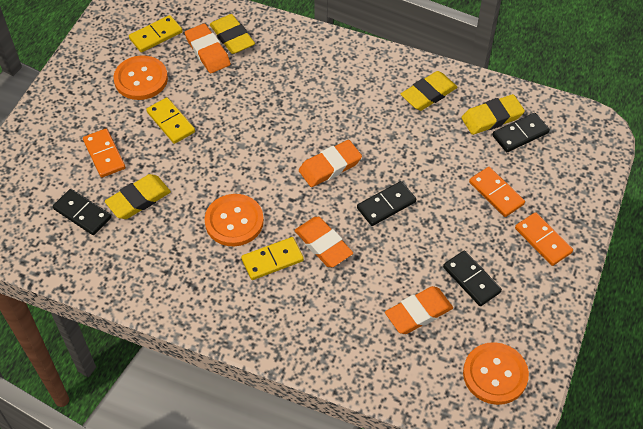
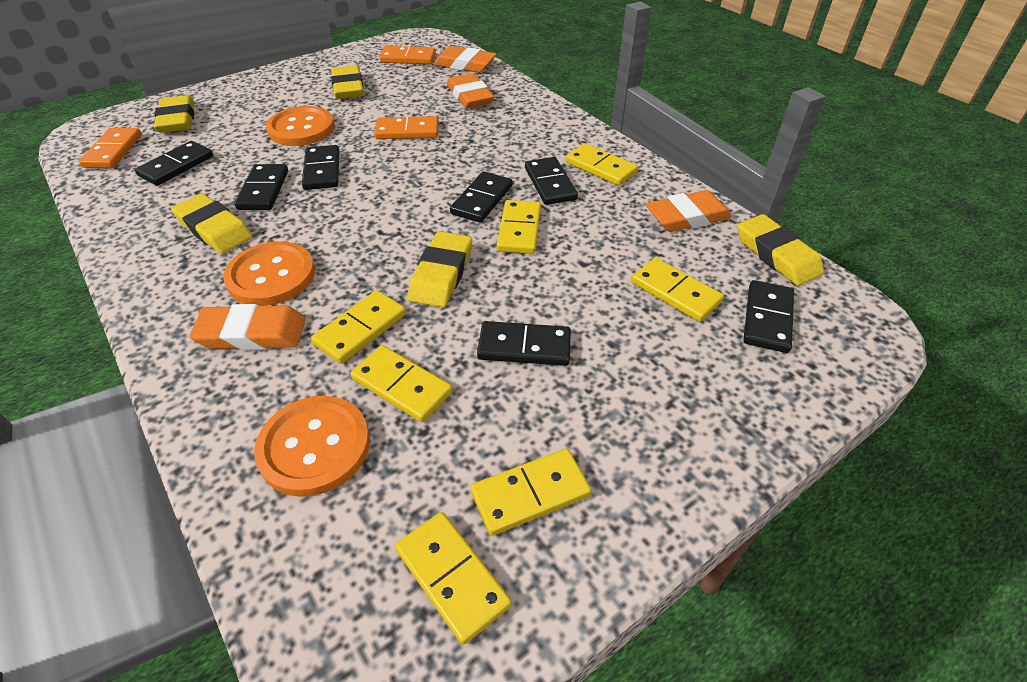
black domino: 4 -> 7
yellow domino: 3 -> 7
yellow eraser: 4 -> 5

